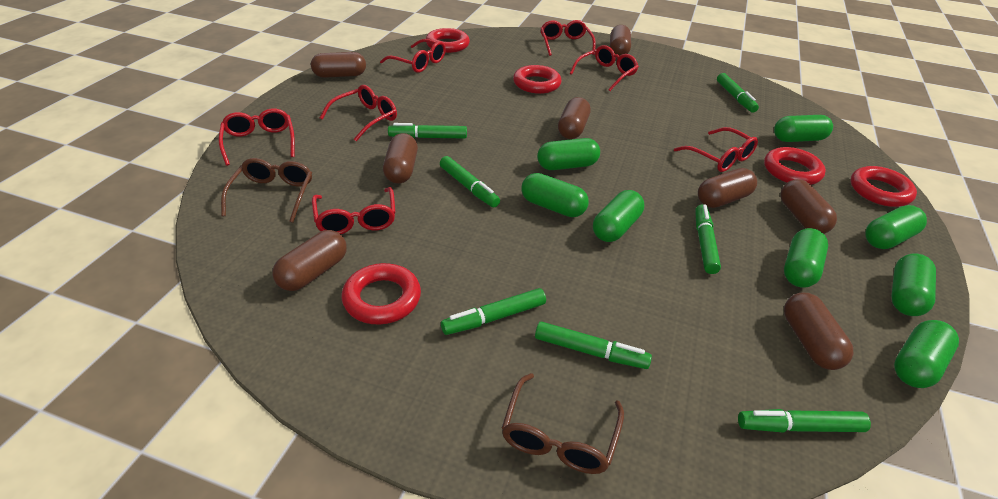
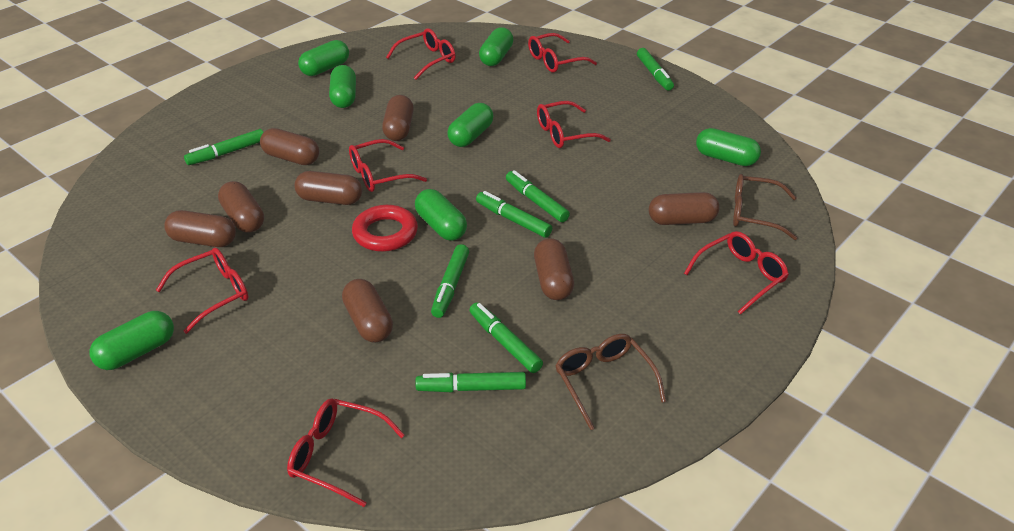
green capsule: 8 -> 7
red ring: 5 -> 1

